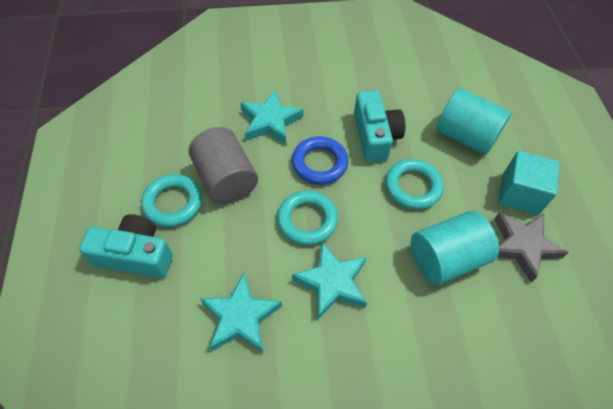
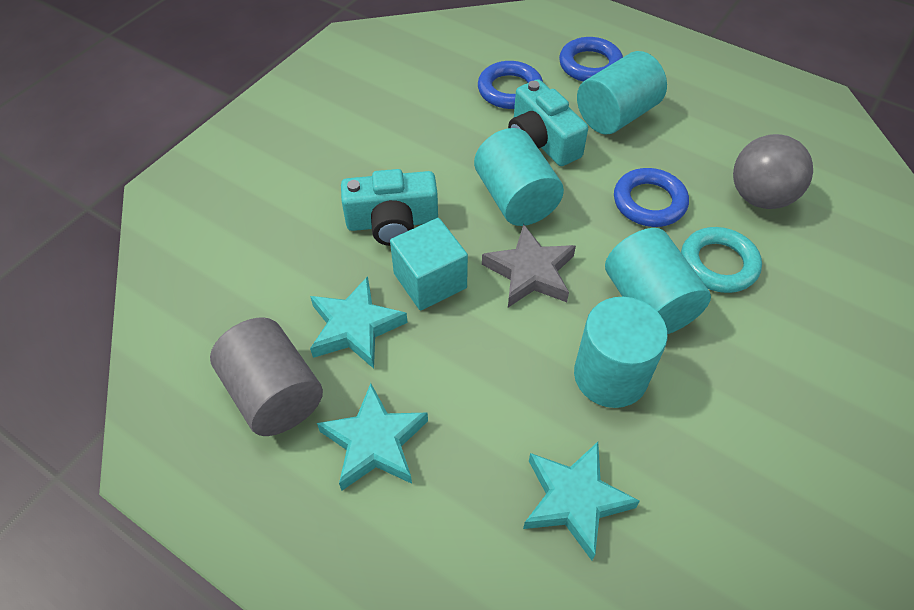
blue ring: 1 -> 3
grey ball: 0 -> 1
turquoise cylinder: 2 -> 4
turquoise ring: 3 -> 1

